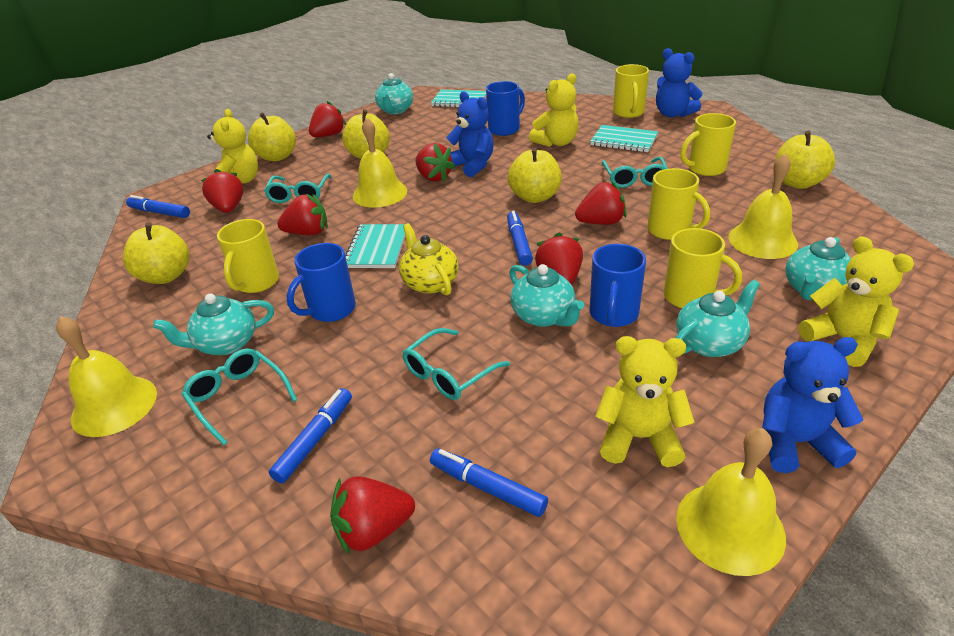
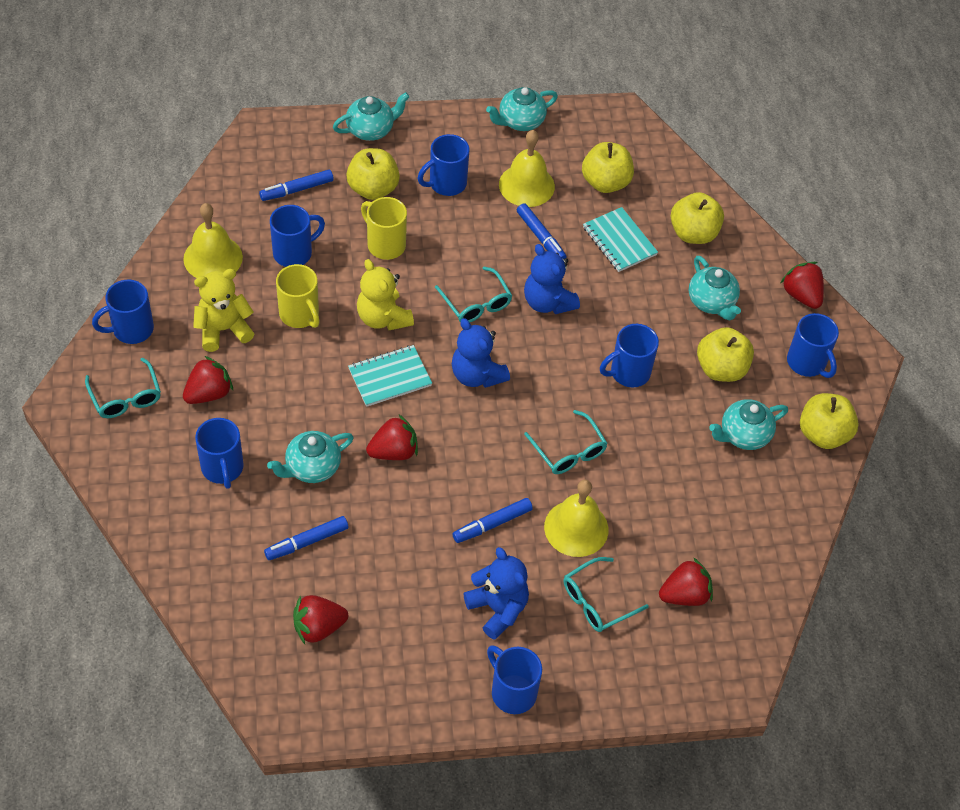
blue mug: 3 -> 7
red strawberry: 7 -> 5
turquoise notebook: 3 -> 2
yellow bell: 4 -> 3
yellow mug: 5 -> 2
yellow teapot: 1 -> 0
yellow teddy bear: 4 -> 2

